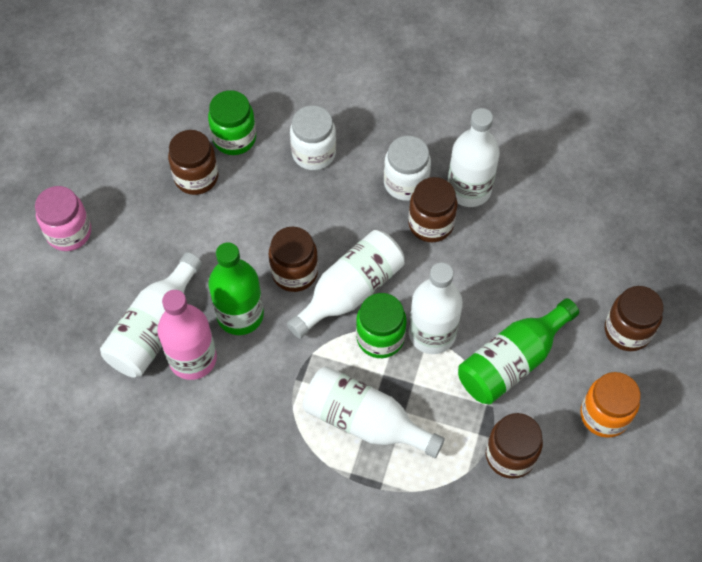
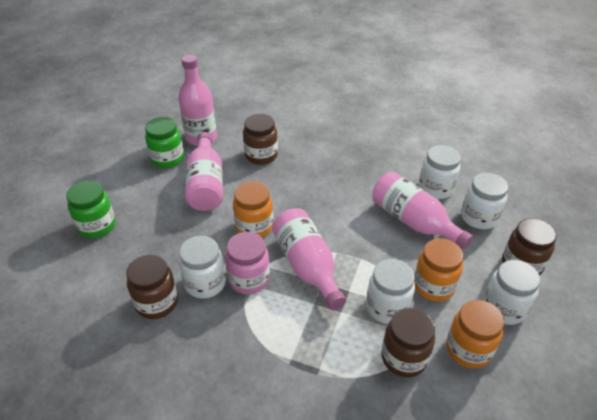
brown jar: 5 -> 4
green bottle: 2 -> 0
orange jar: 1 -> 3
pink bottle: 1 -> 4
white bottle: 5 -> 0
white jar: 2 -> 5

